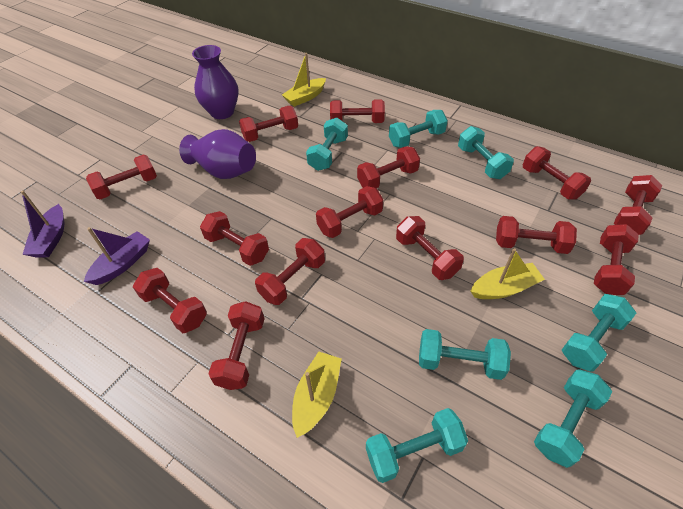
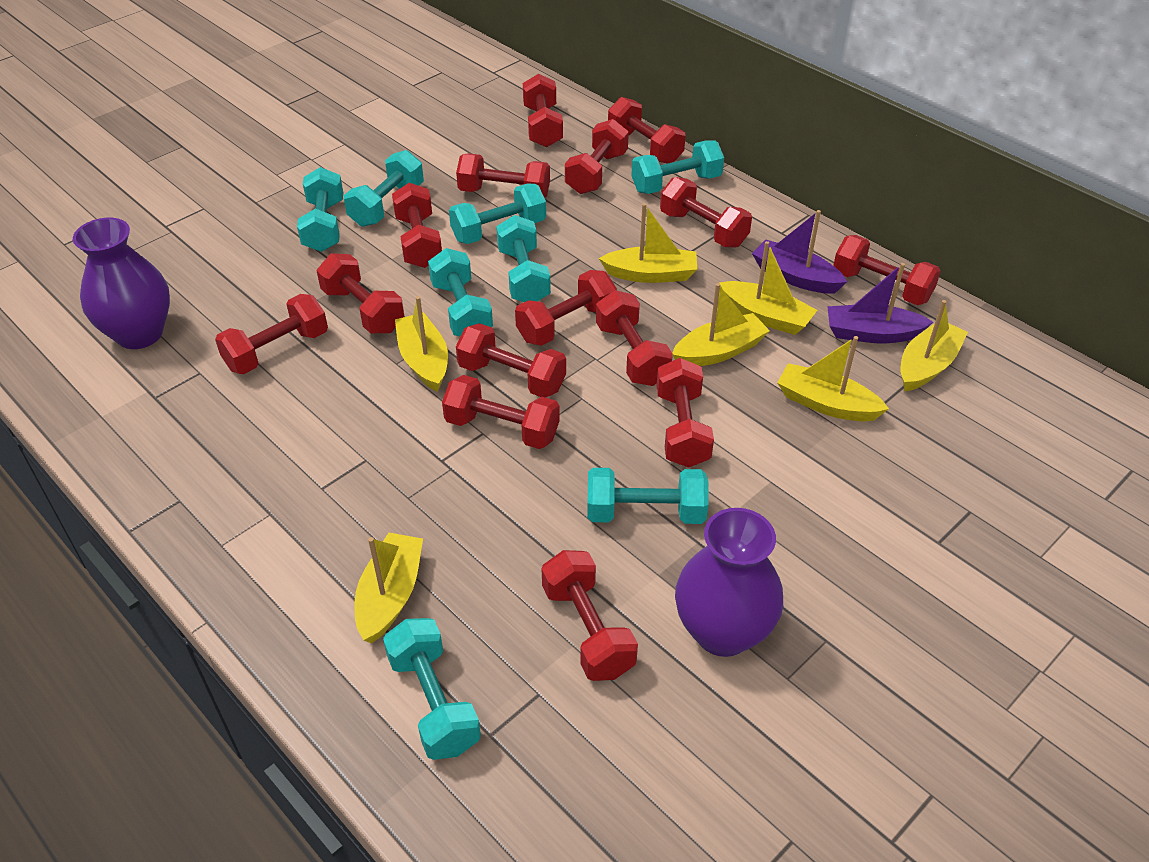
red dumbbell: 14 -> 15
turquoise dumbbell: 7 -> 8
yellow boat: 3 -> 7

